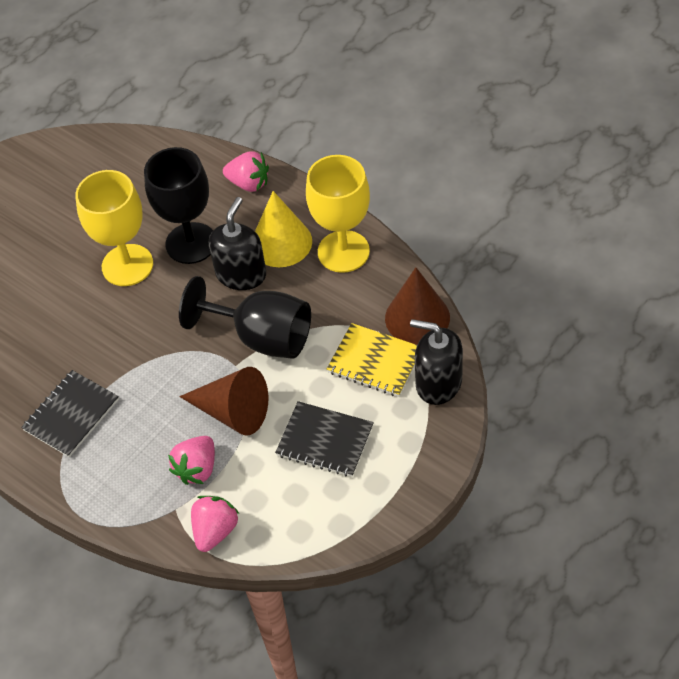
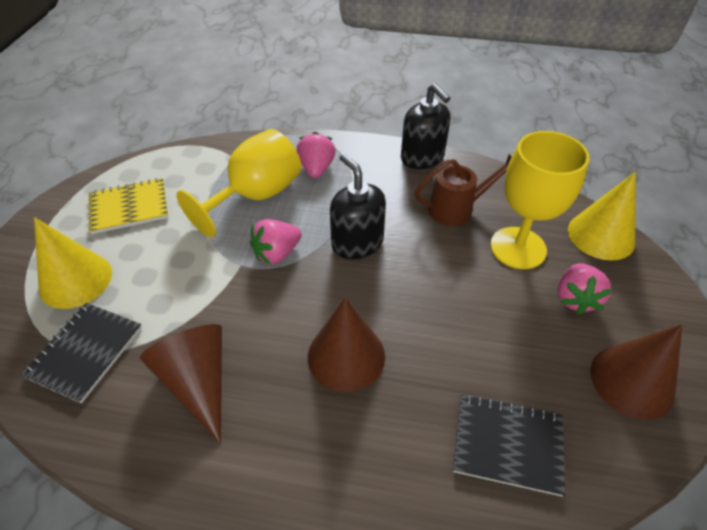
black goblet: 2 -> 0
brown cone: 2 -> 3
brown watering can: 0 -> 1
yellow cone: 1 -> 2

